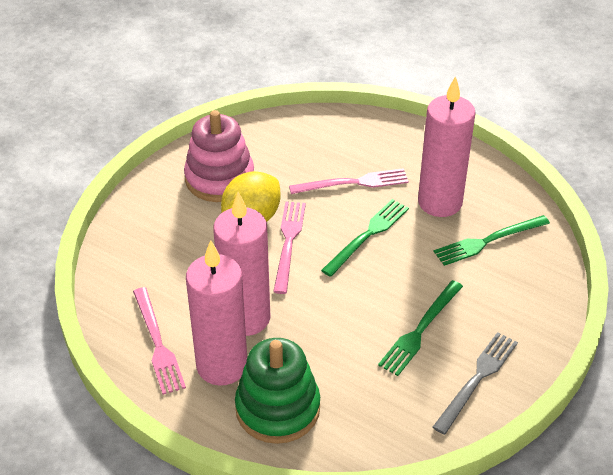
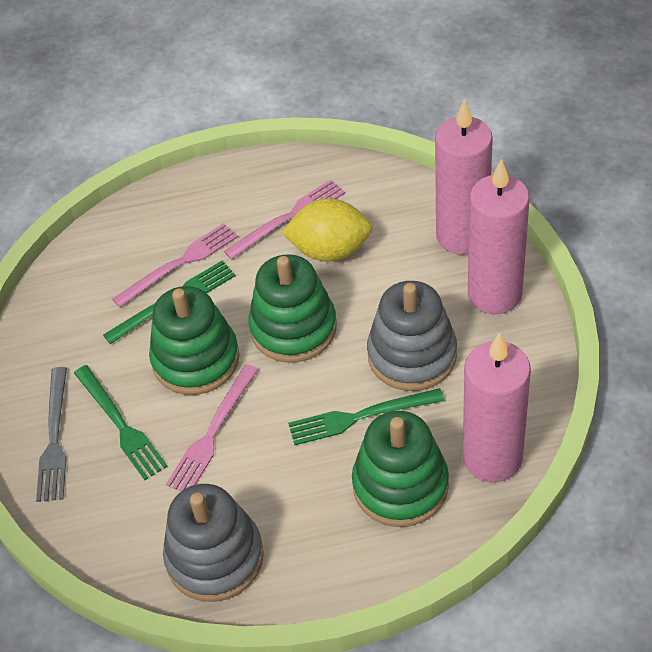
green stacking toy: 1 -> 3
grey stacking toy: 0 -> 2
pink stacking toy: 1 -> 0

